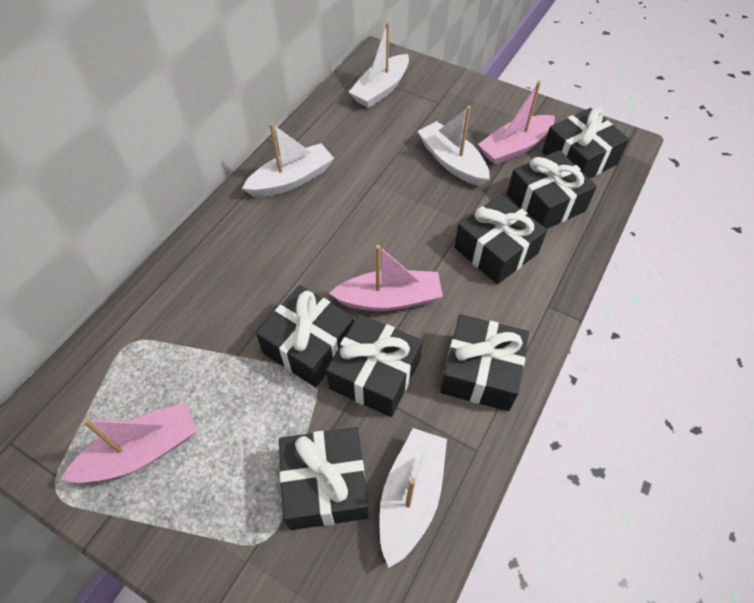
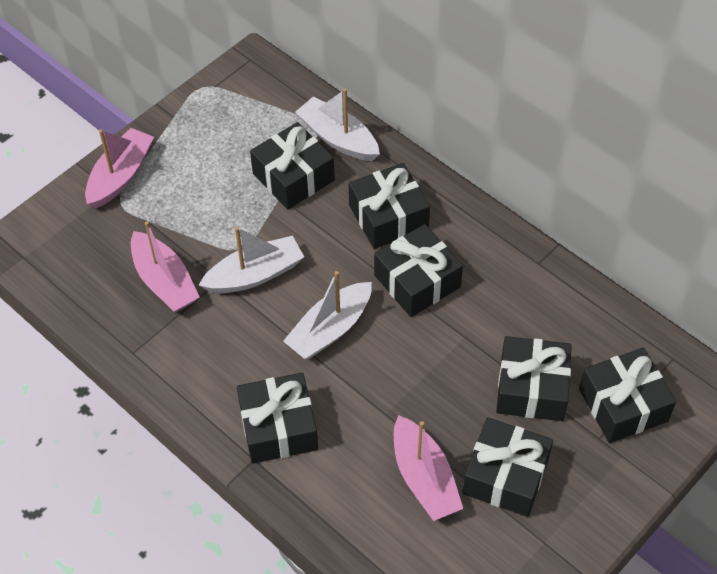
white boat: 4 -> 3

